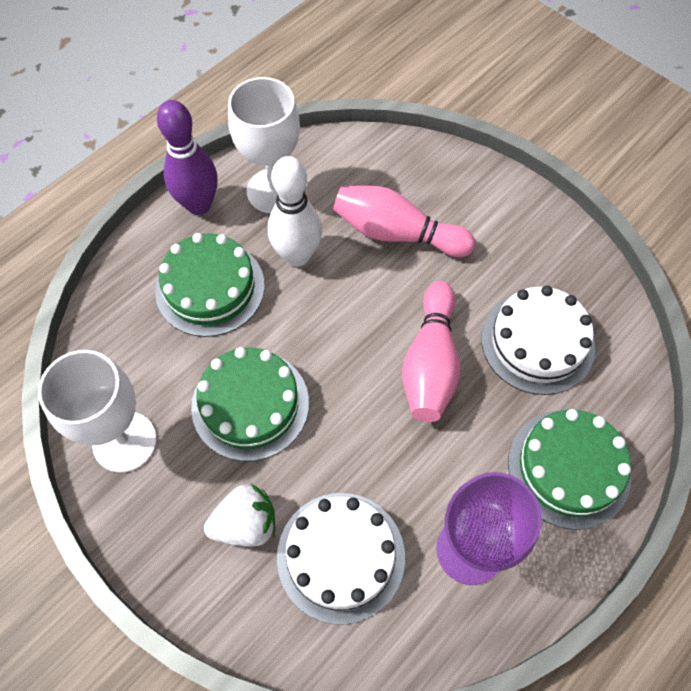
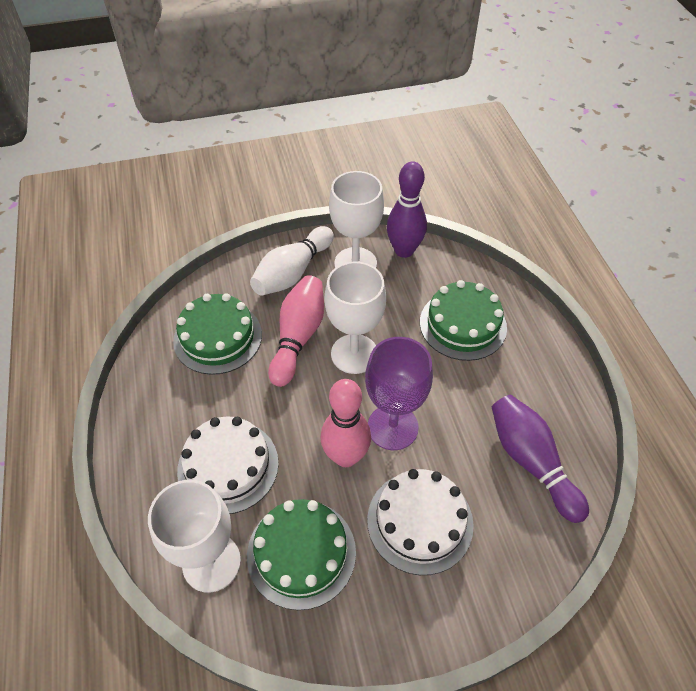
purple bowling pin: 1 -> 2
white goblet: 2 -> 3
white strawberry: 1 -> 0

